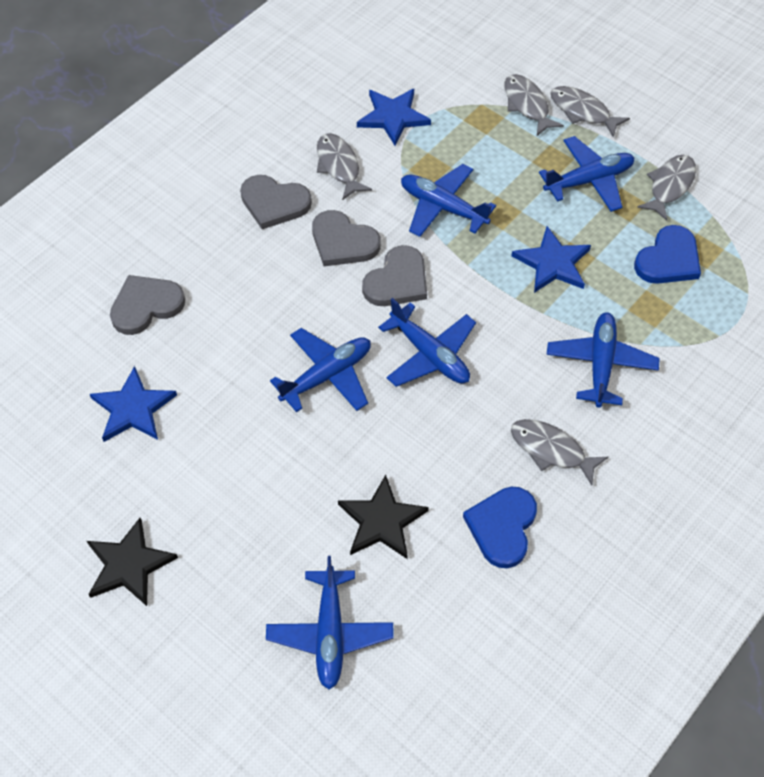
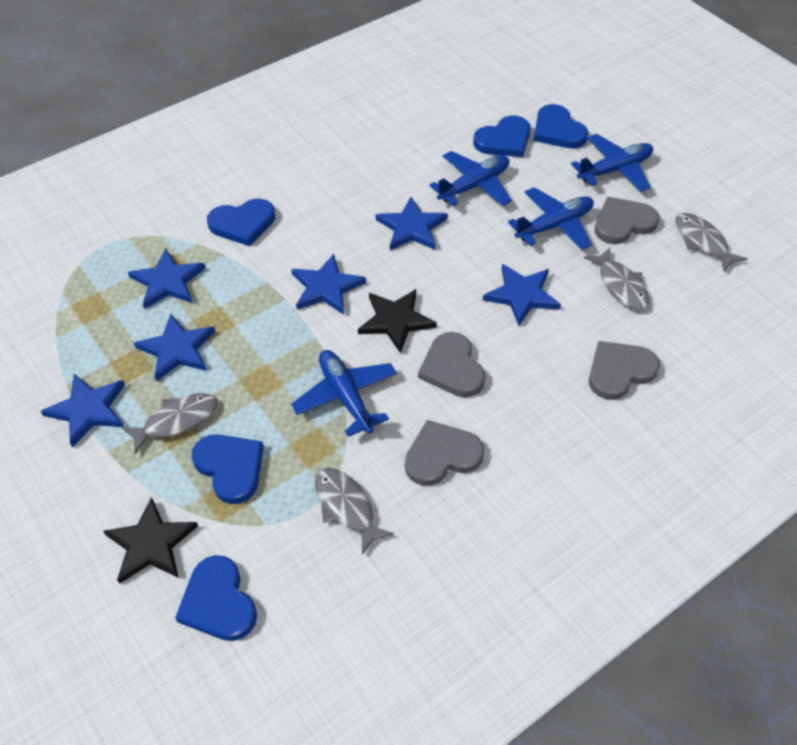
blue heart: 2 -> 5
blue plane: 6 -> 4
blue star: 3 -> 6
grey fish: 5 -> 4

